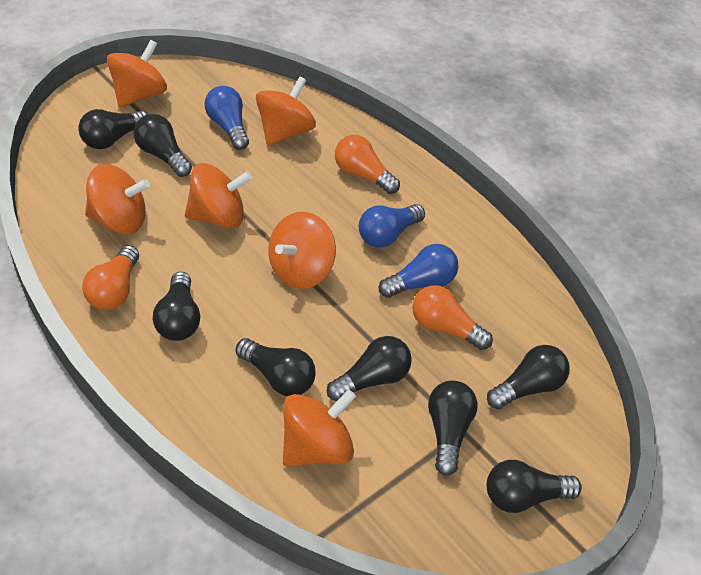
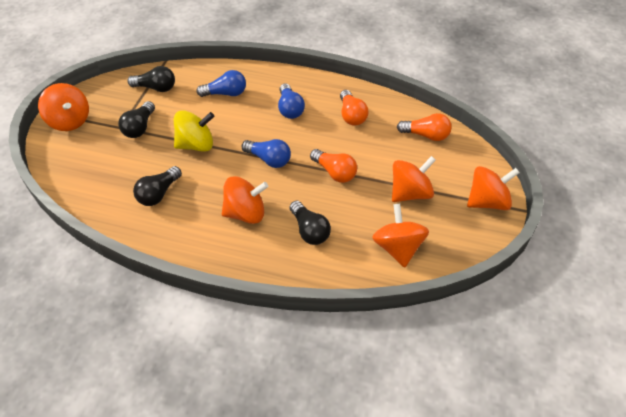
black light bulb: 8 -> 4
orange spinning top: 6 -> 5
yellow spinning top: 0 -> 1

